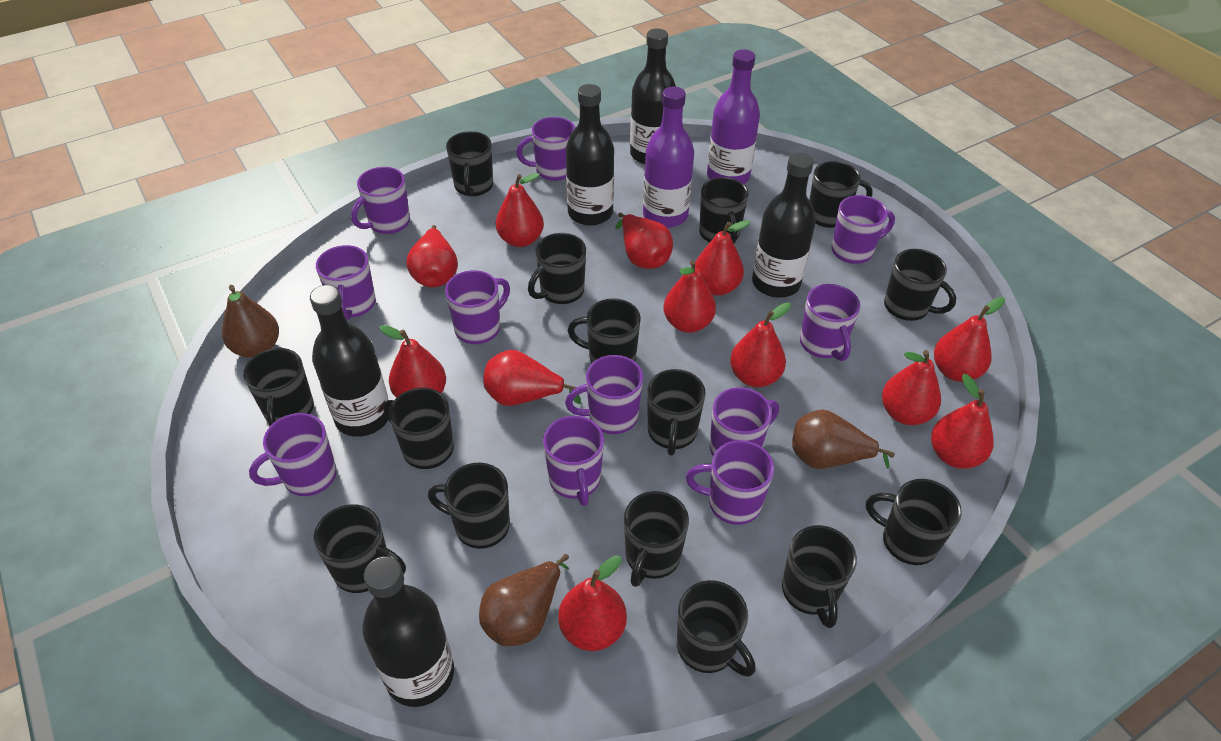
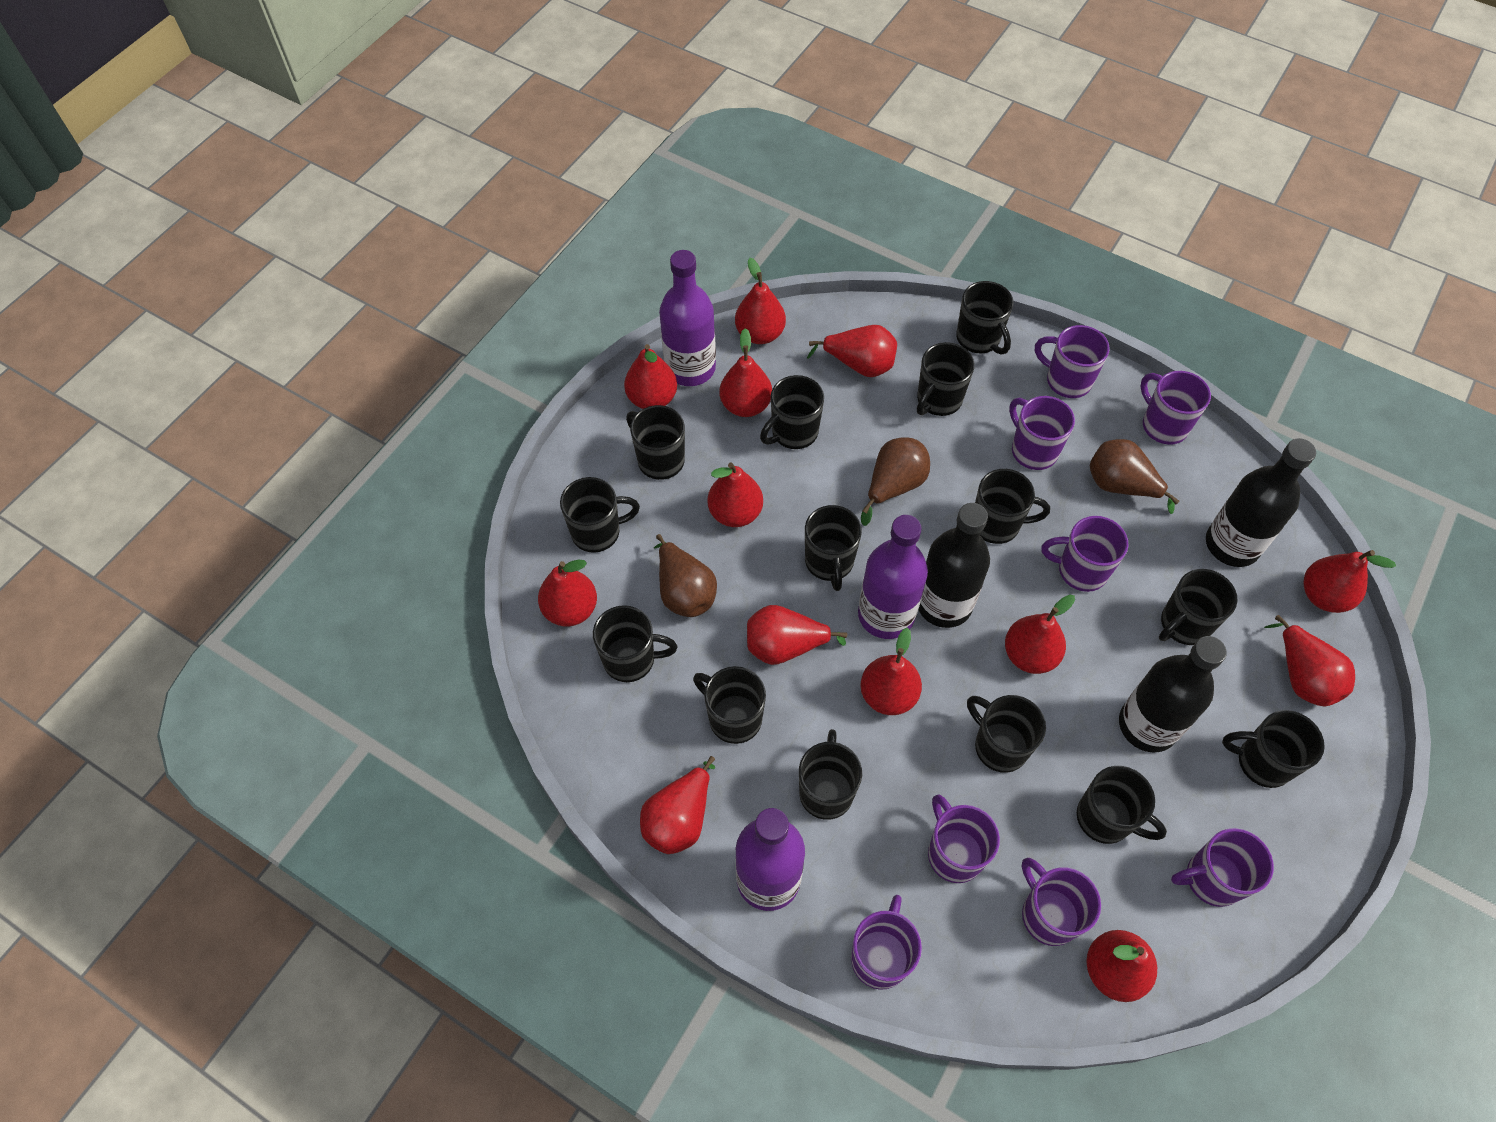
black bottle: 5 -> 3
black mug: 15 -> 14
purple bottle: 2 -> 3
purple mug: 11 -> 8
red pear: 12 -> 13

